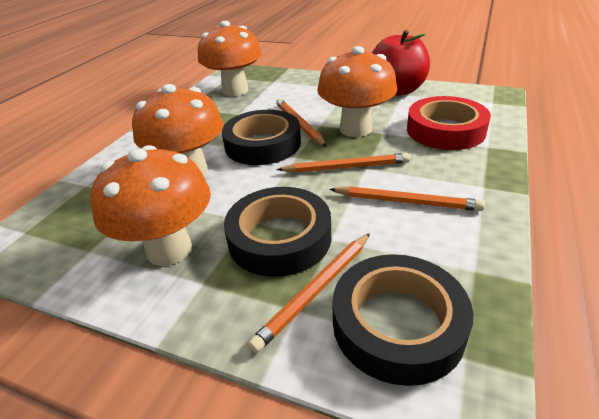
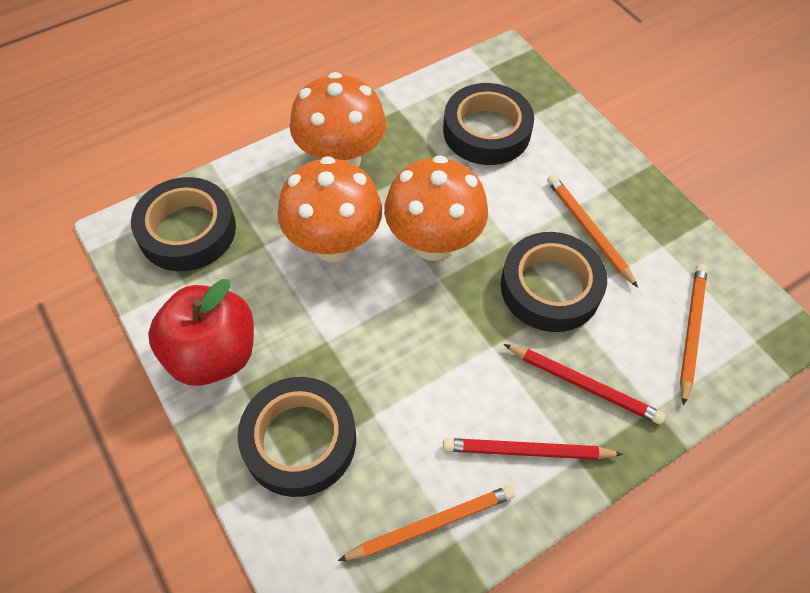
black tape: 3 -> 4
orange mushroom: 4 -> 3
orange pencil: 4 -> 3
red pencil: 0 -> 2
red tape: 1 -> 0

